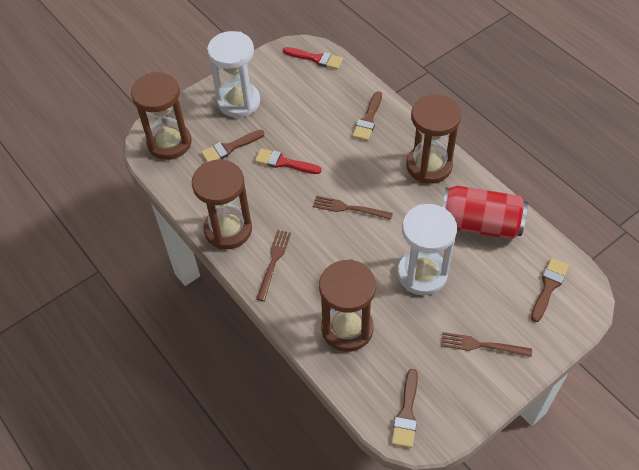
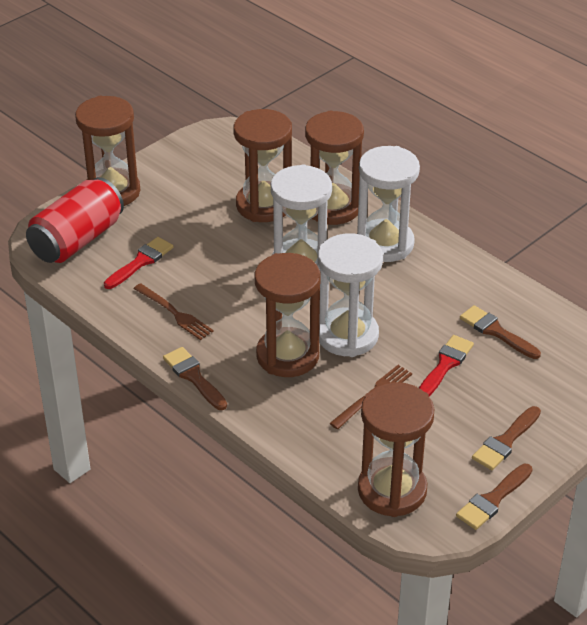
brown fork: 3 -> 2
brown hourglass: 4 -> 5
white hourglass: 2 -> 3

